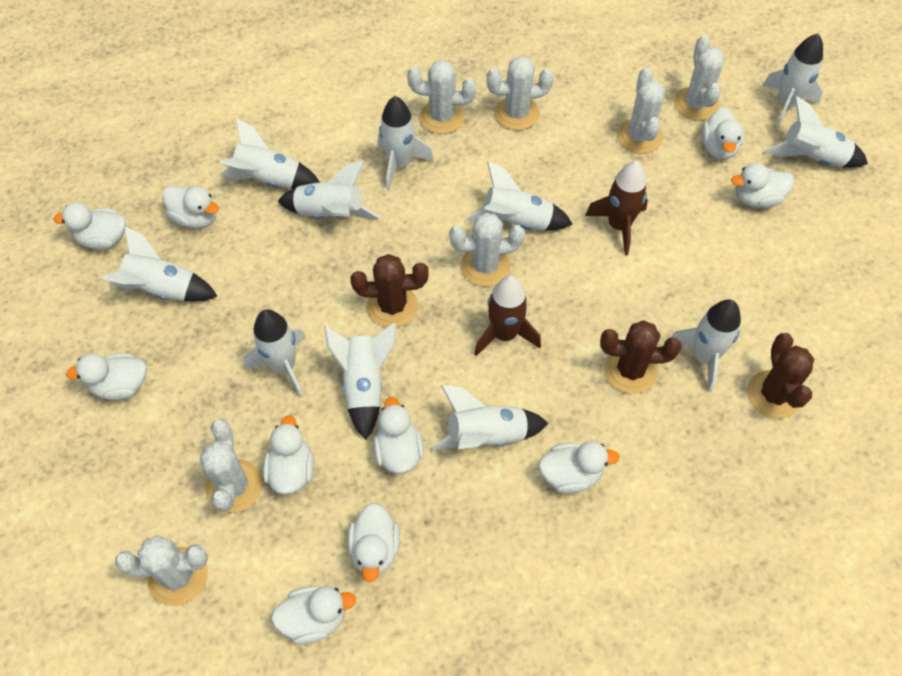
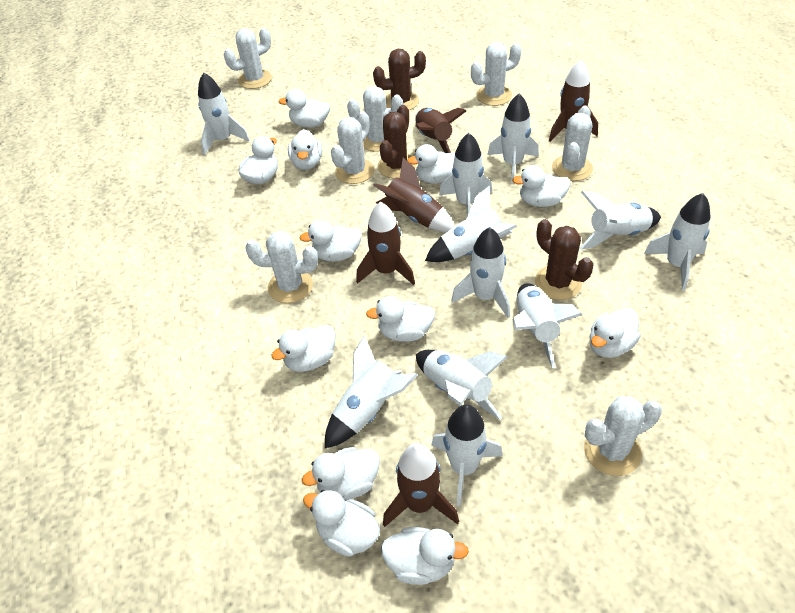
brown rocket: 2 -> 5
white duck: 10 -> 12

